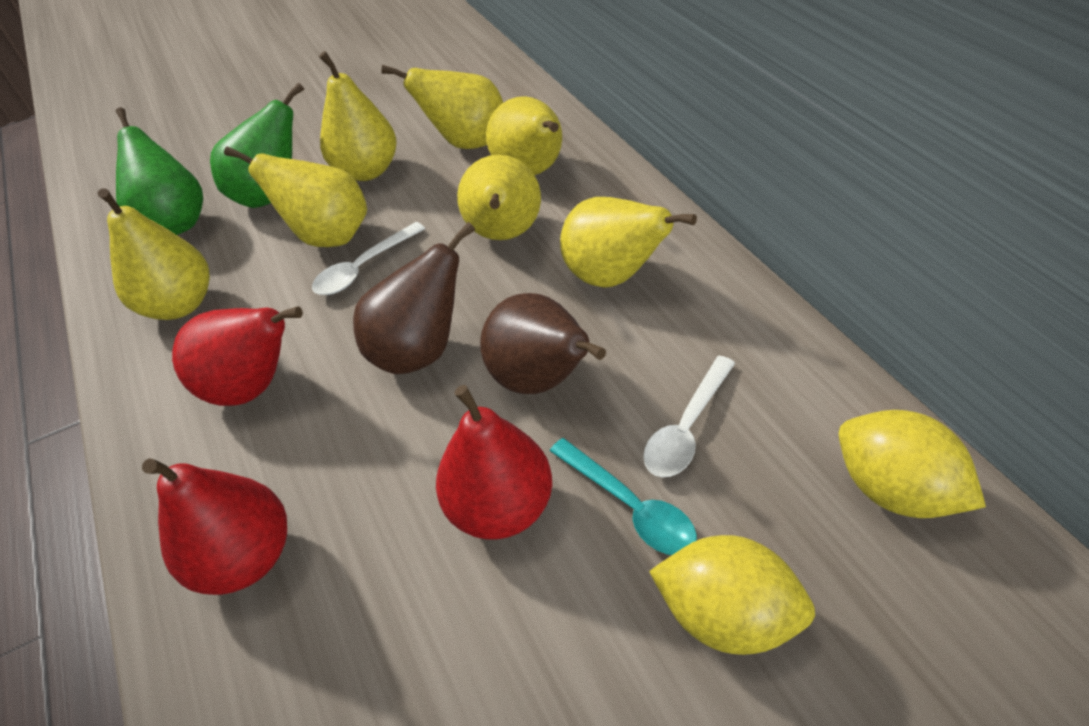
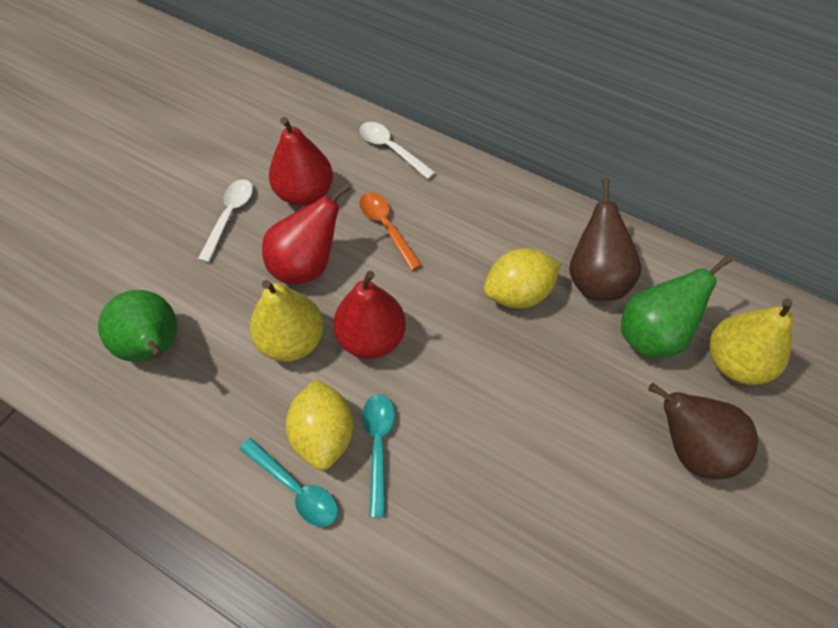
orange spoon: 0 -> 1
turquoise spoon: 1 -> 2
yellow pear: 7 -> 2

